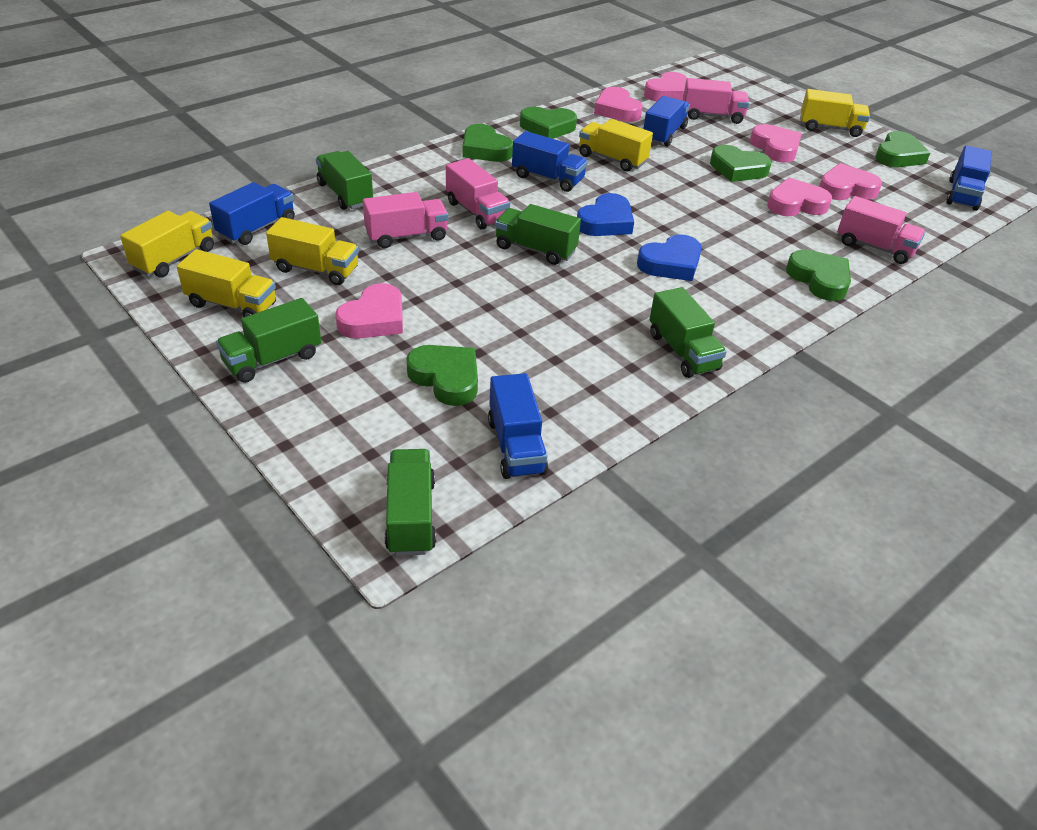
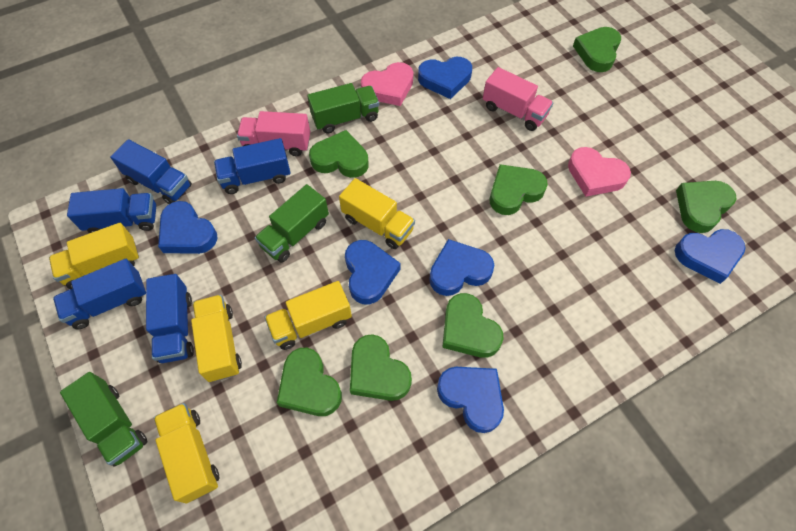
blue heart: 2 -> 6
green heart: 6 -> 7
green truck: 5 -> 3
pink heart: 6 -> 2
pink truck: 4 -> 2

